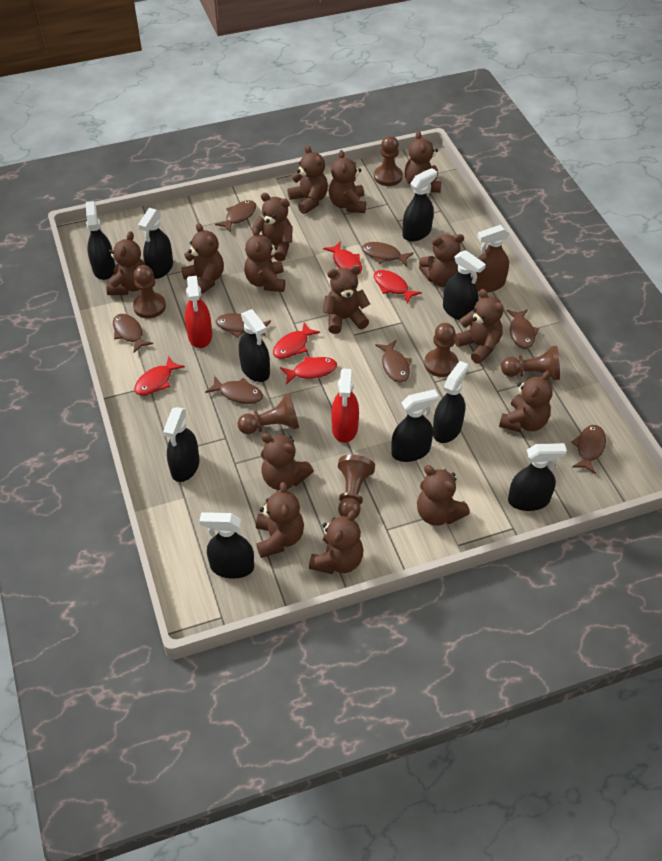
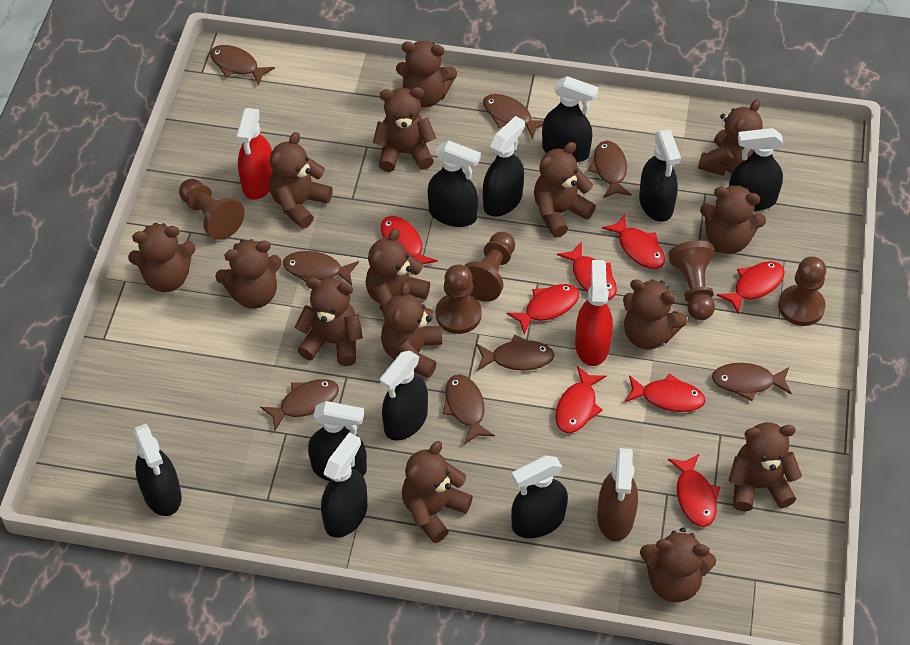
brown pawn: 6 -> 5
red fish: 5 -> 8

